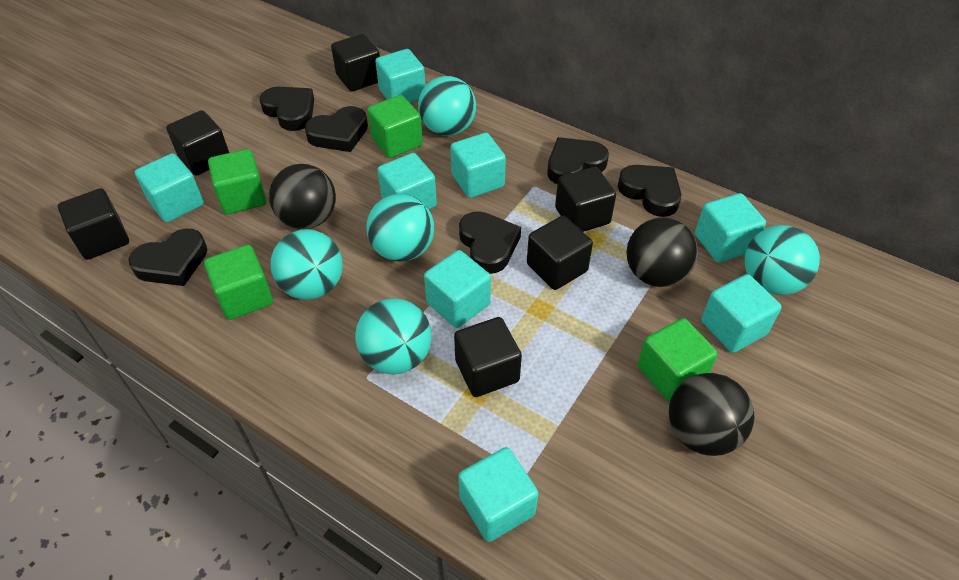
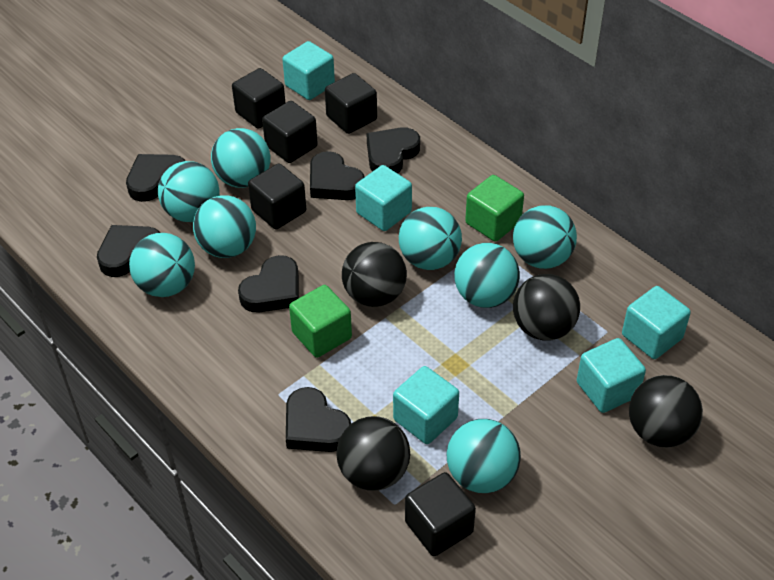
black ball: 3 -> 4
black cube: 6 -> 5
green cube: 4 -> 2
turquoise ball: 5 -> 8
turquoise cube: 8 -> 5

